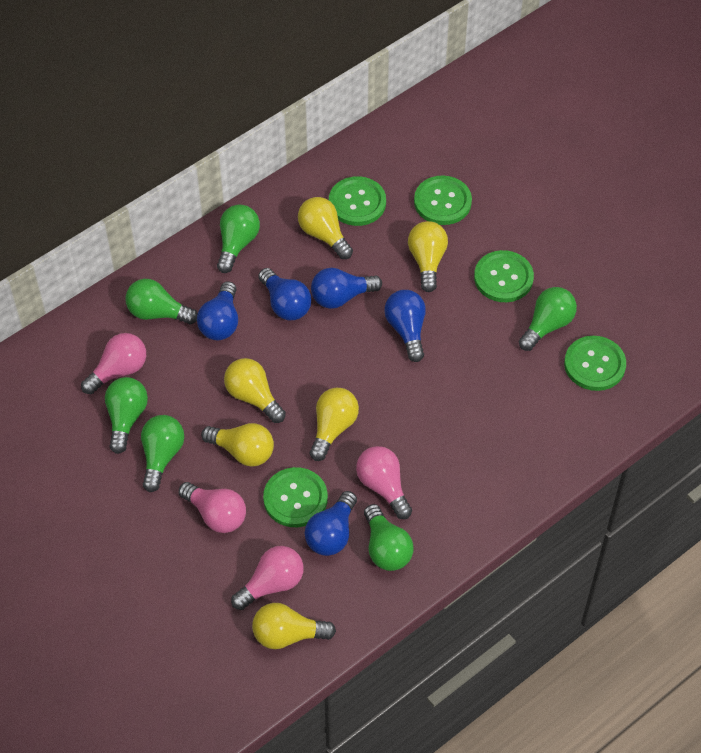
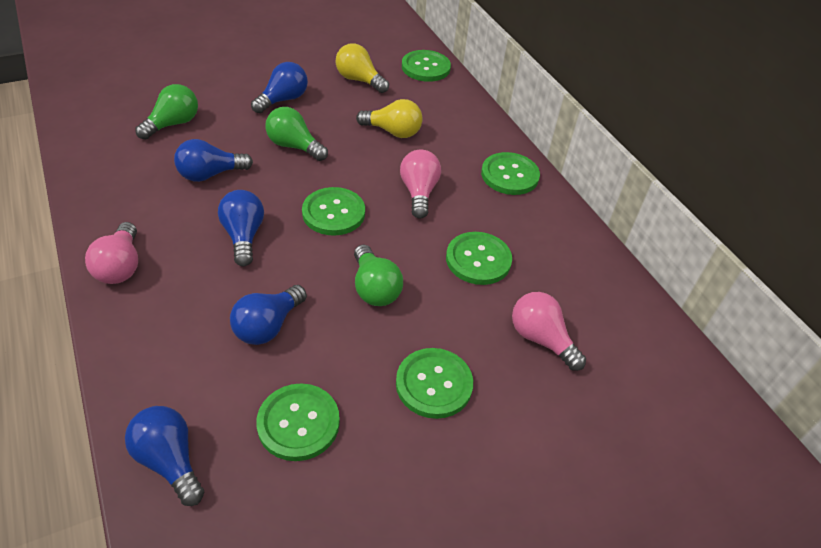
green button: 5 -> 6
green light bulb: 6 -> 3
pink light bulb: 4 -> 3
yellow light bulb: 6 -> 2

